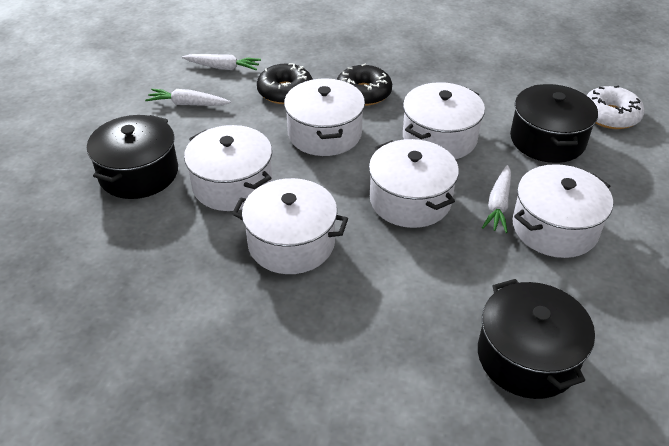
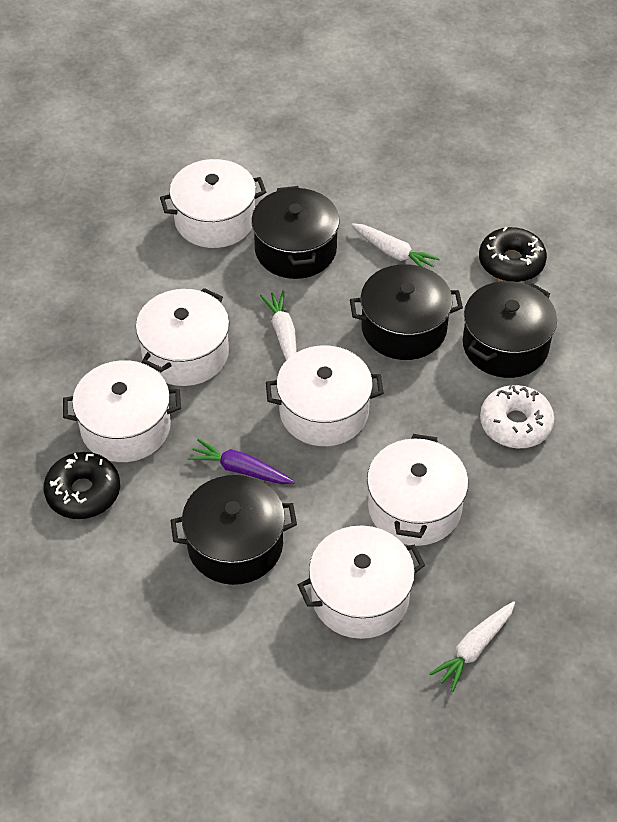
black pot: 3 -> 4
purple carrot: 0 -> 1

